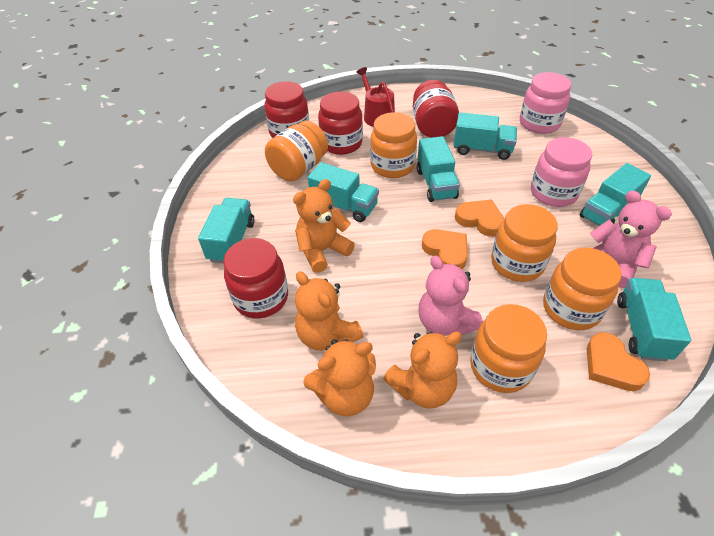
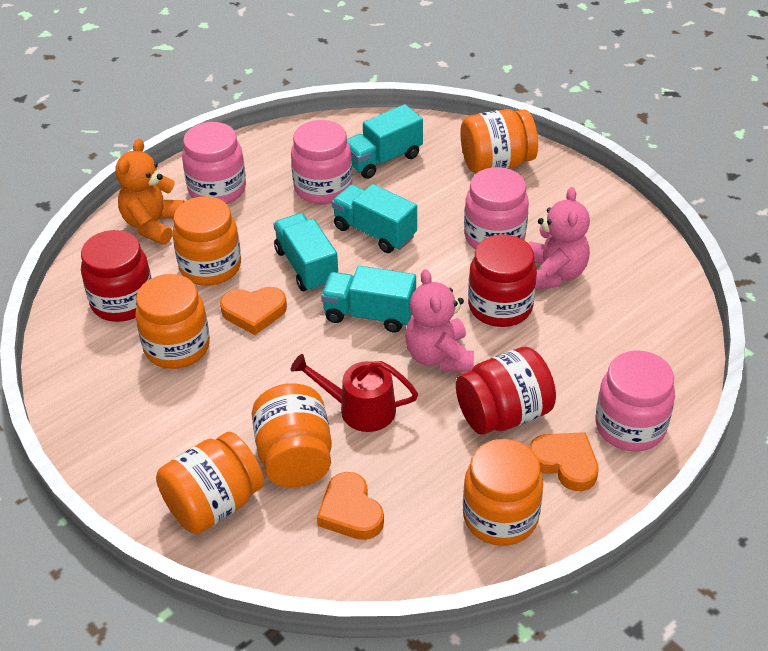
orange jar: 5 -> 6
orange teddy bear: 4 -> 1
pink jar: 2 -> 4
red jar: 4 -> 3
turquoise truck: 6 -> 4

